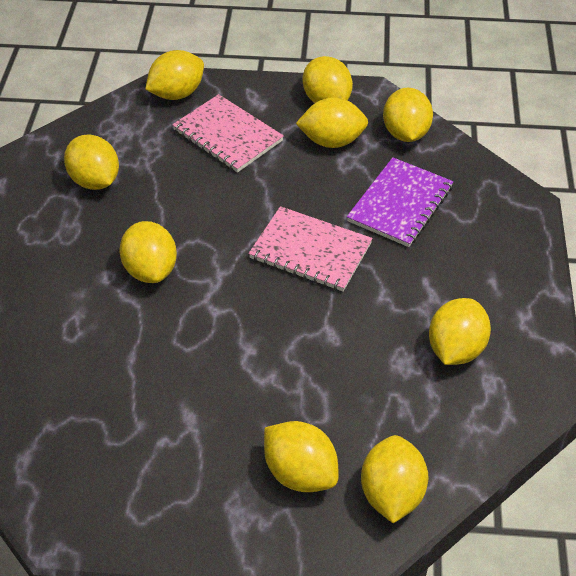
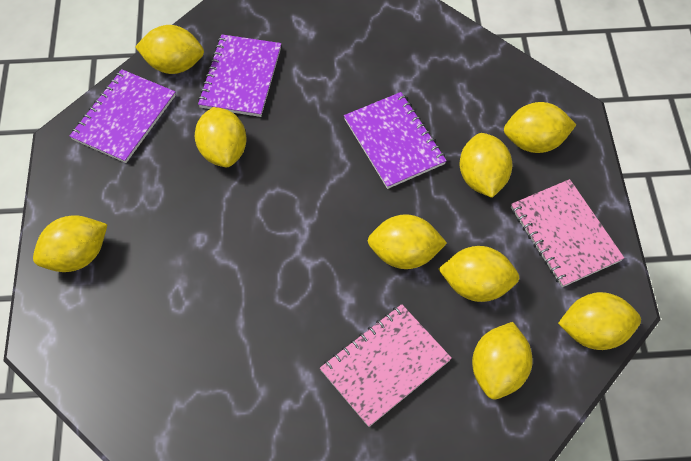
purple notebook: 1 -> 3

